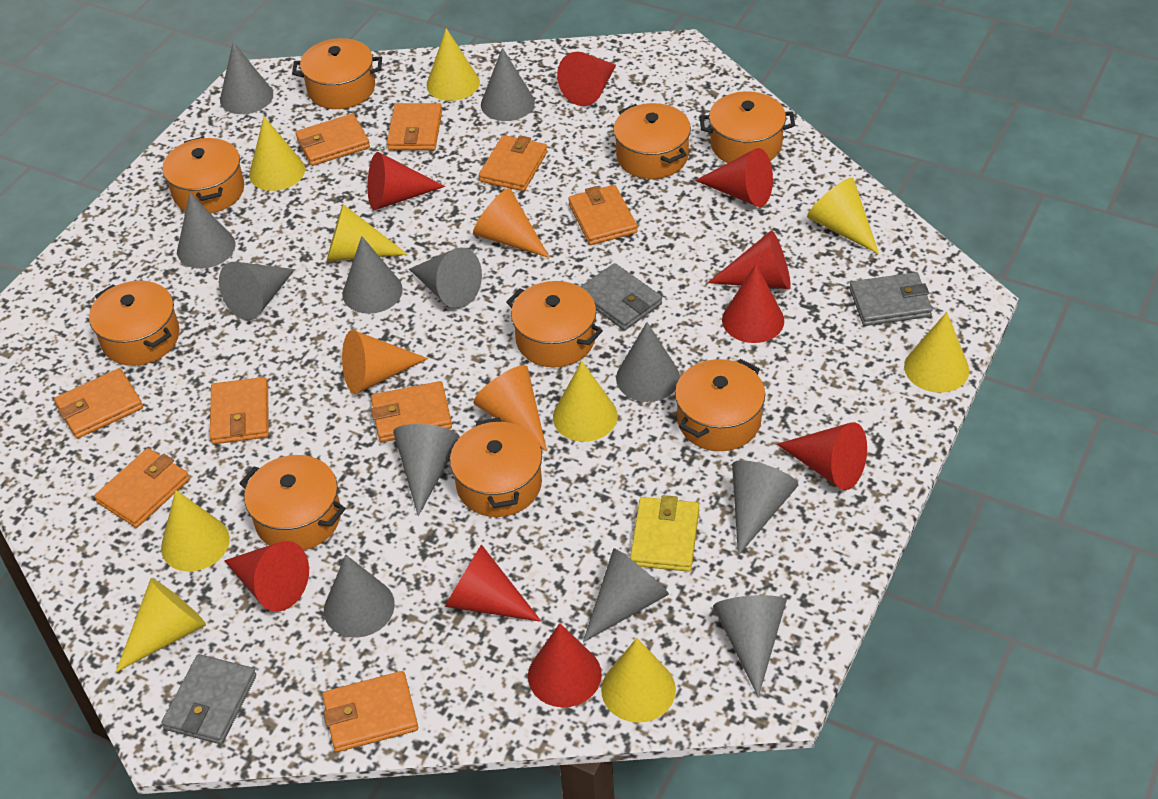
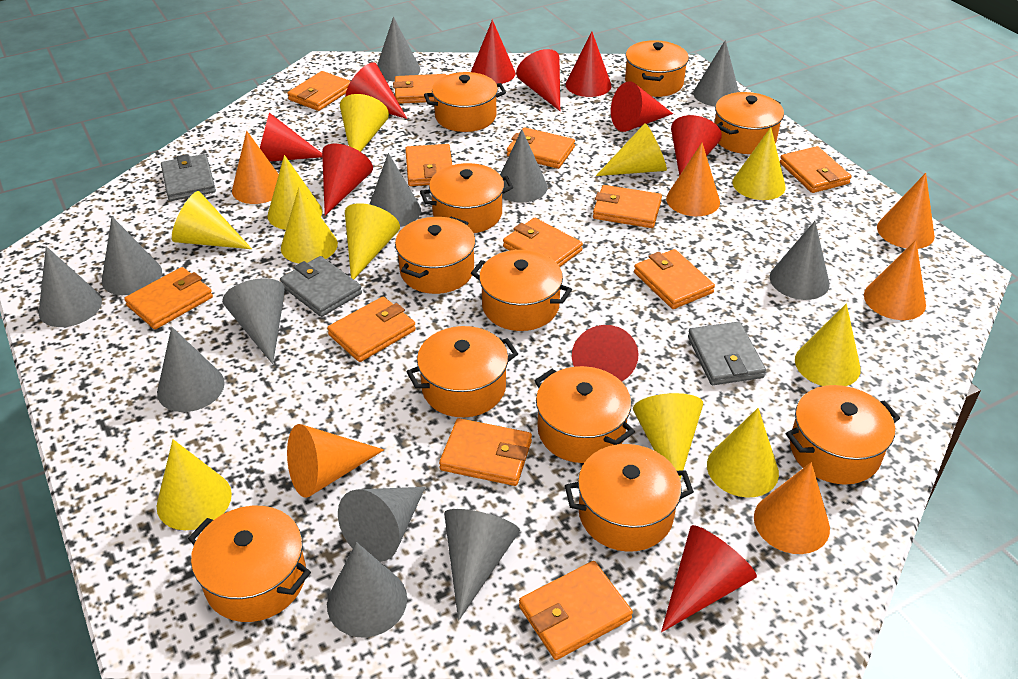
orange cone: 3 -> 6
orange pot: 9 -> 11
orange wallet: 9 -> 12
red cone: 9 -> 10
yellow cone: 9 -> 11
yellow wallet: 1 -> 0

